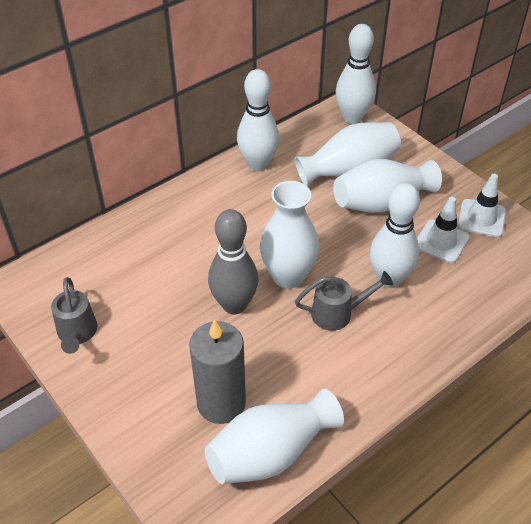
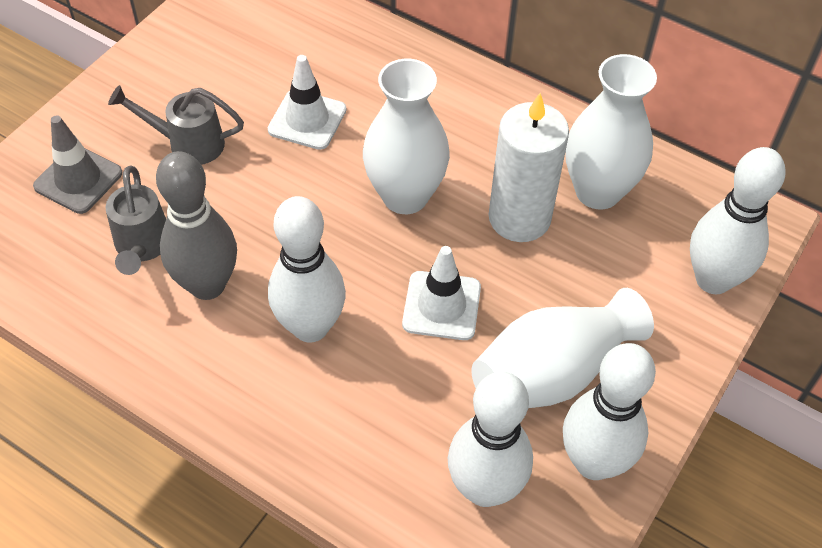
grey candle: 1 -> 0
grey traffic cone: 0 -> 1
white bowling pin: 3 -> 4
white candle: 0 -> 1
white vase: 4 -> 3

